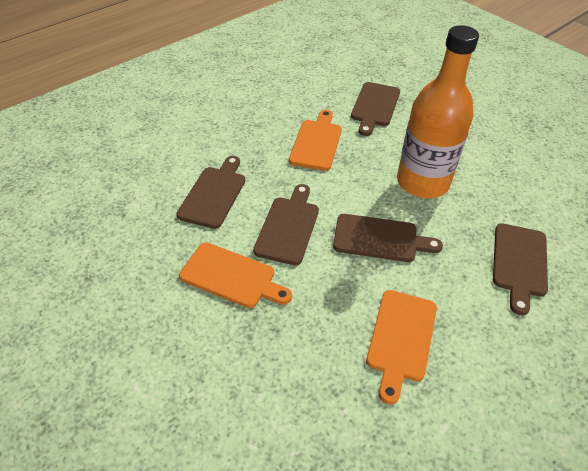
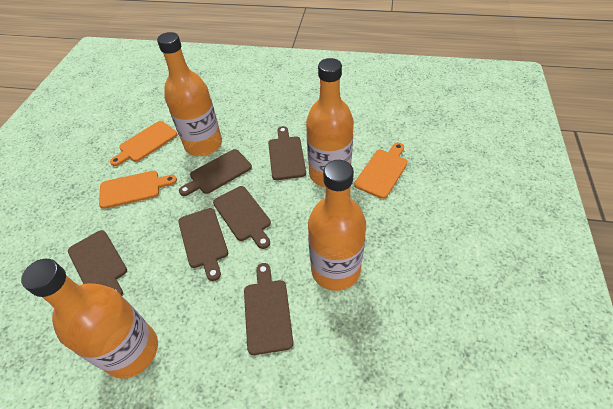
brown cutting board: 5 -> 6
orange bottle: 1 -> 4

